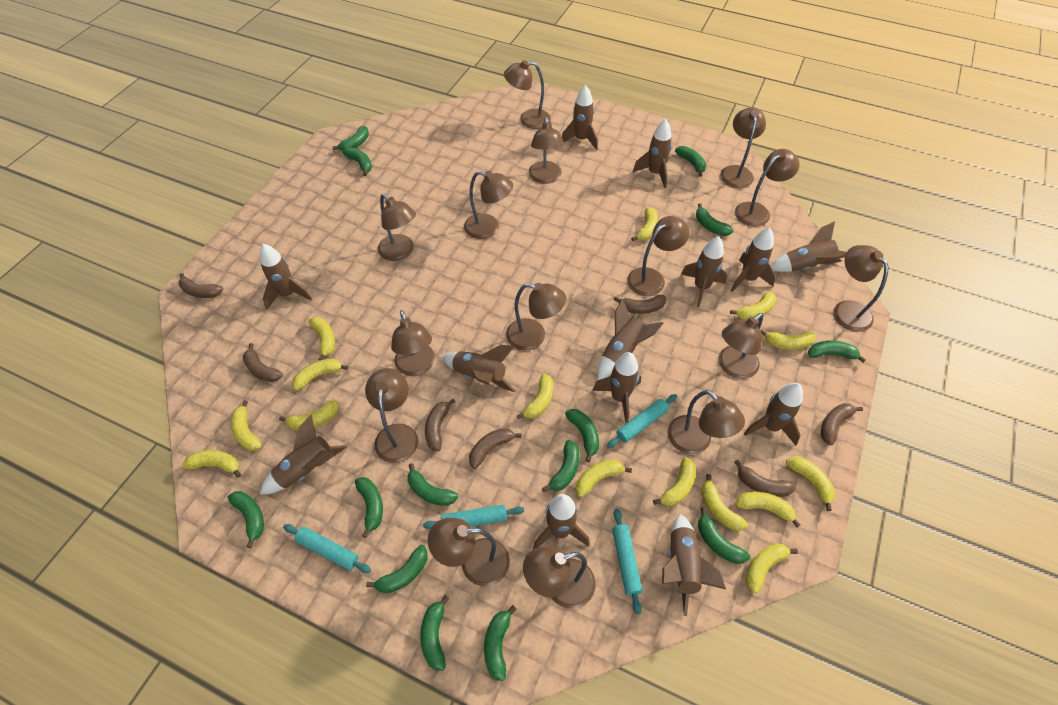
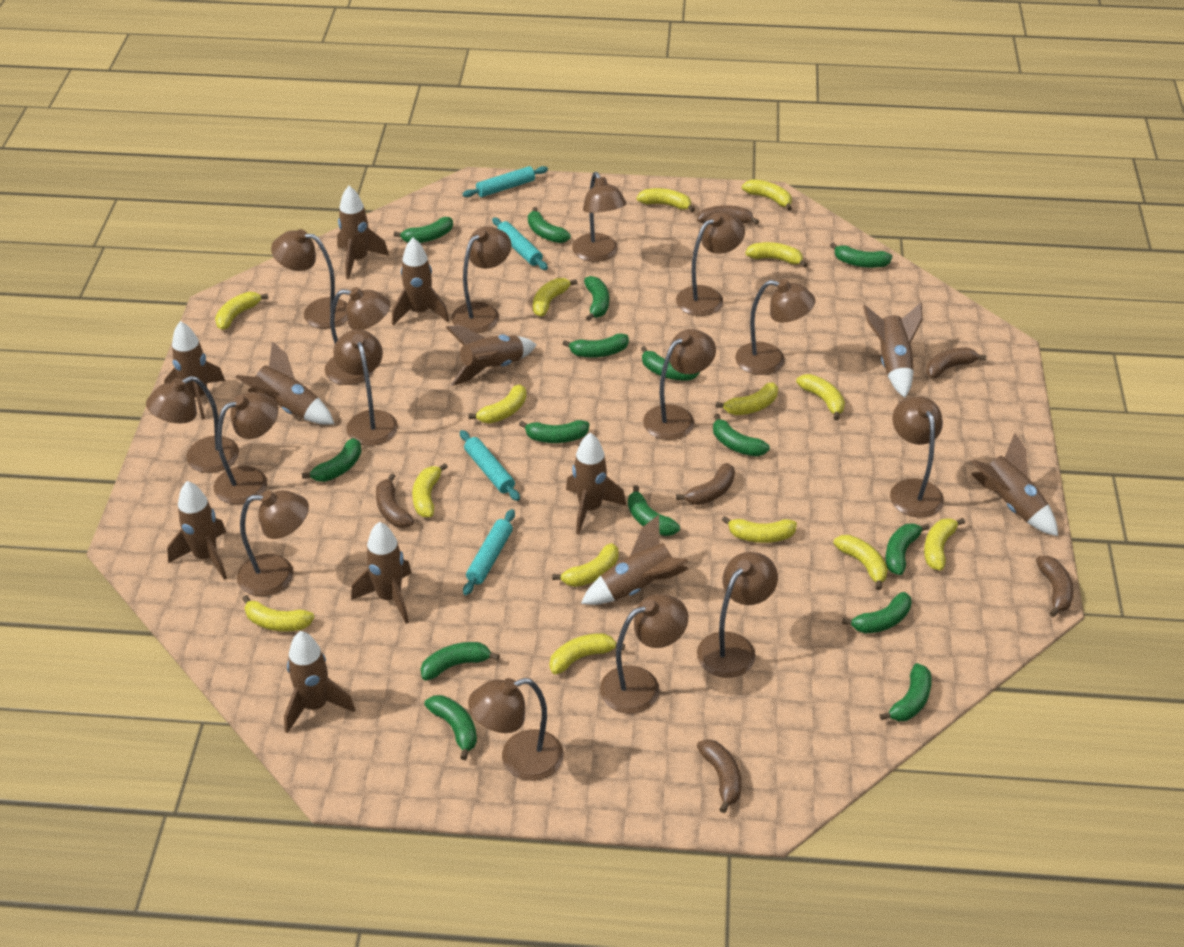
brown banana: 7 -> 6
brown rocket: 13 -> 12
green banana: 14 -> 15

